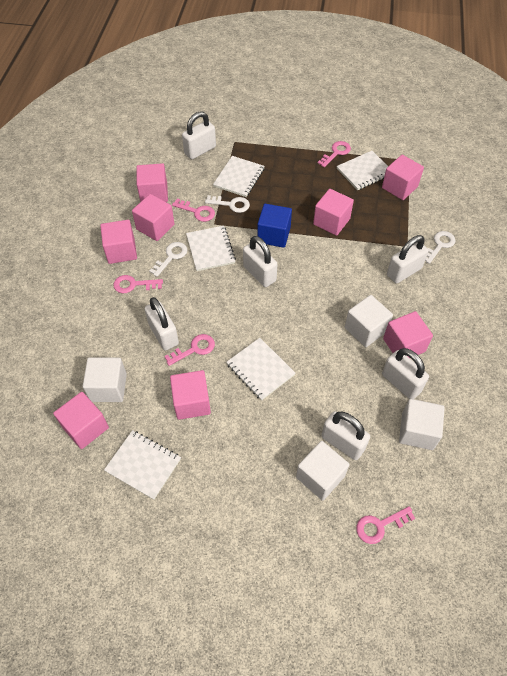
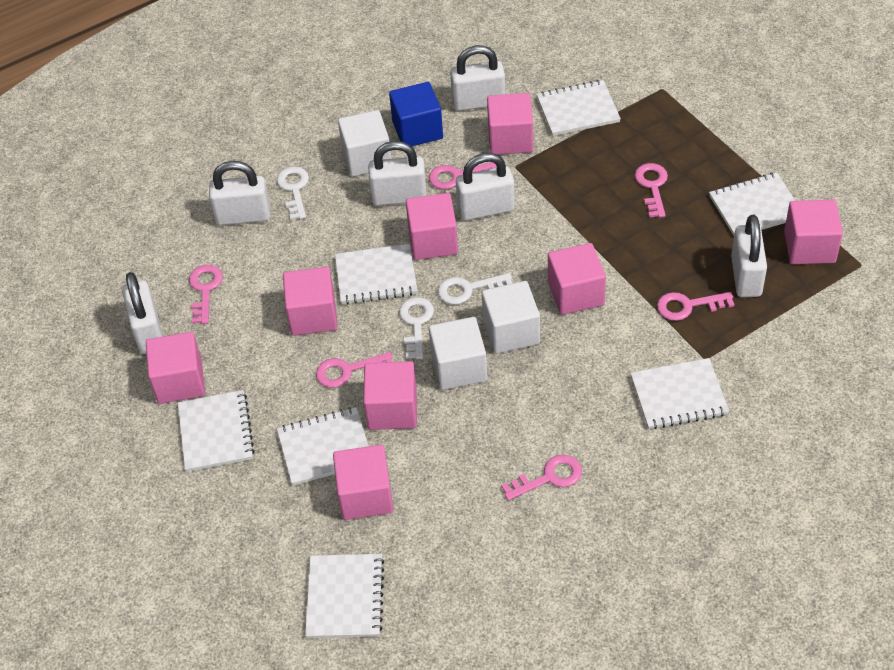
pink key: 5 -> 6
white cube: 4 -> 3
white notebook: 5 -> 7

